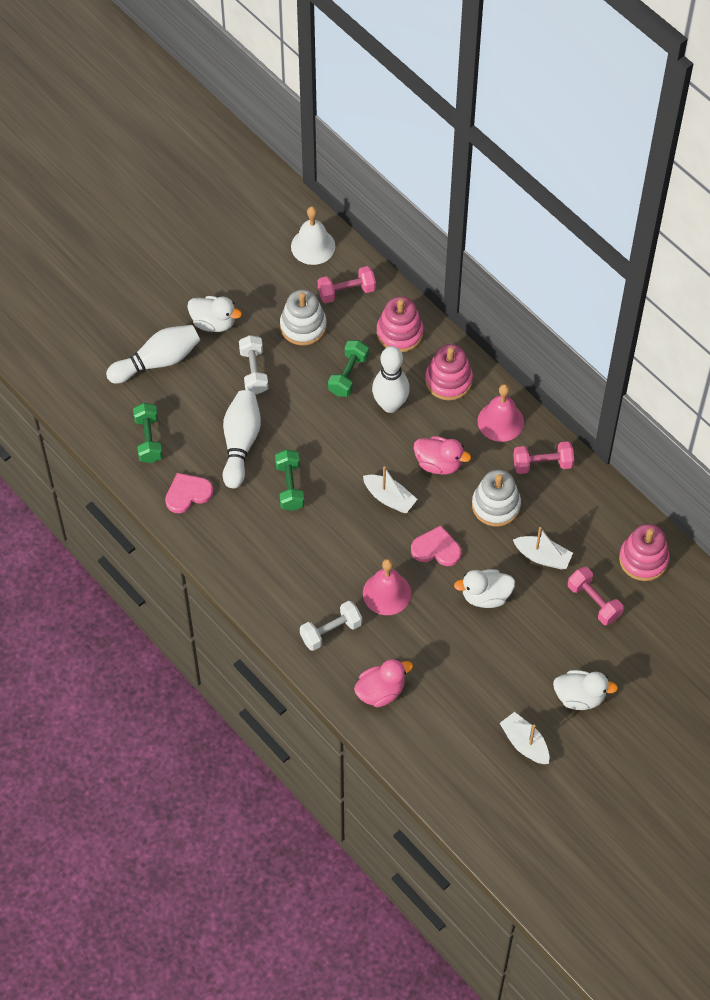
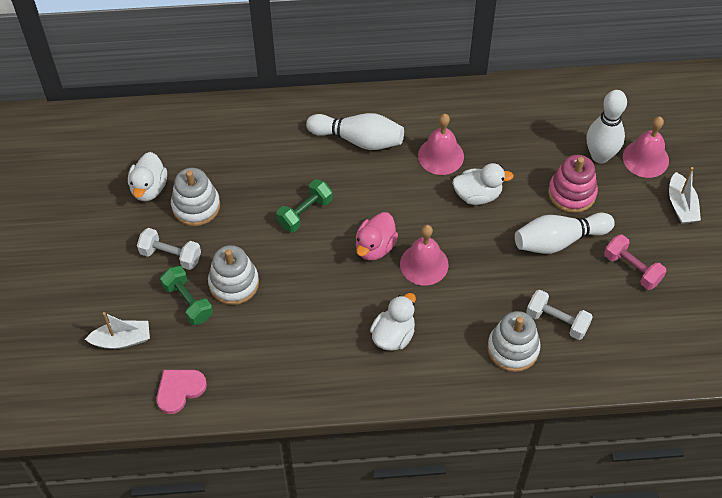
green dumbbell: 3 -> 2
pink bell: 2 -> 3
pink duck: 2 -> 1
pink dumbbell: 3 -> 1
pink heart: 2 -> 1
pink stacking toy: 3 -> 1
white bell: 1 -> 0
white boat: 3 -> 2
white stacking toy: 2 -> 3

